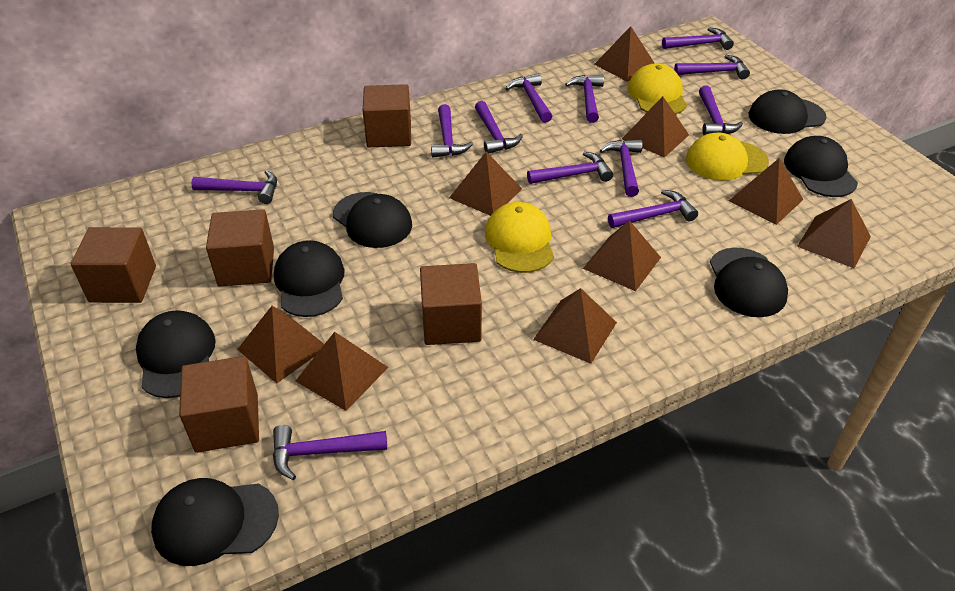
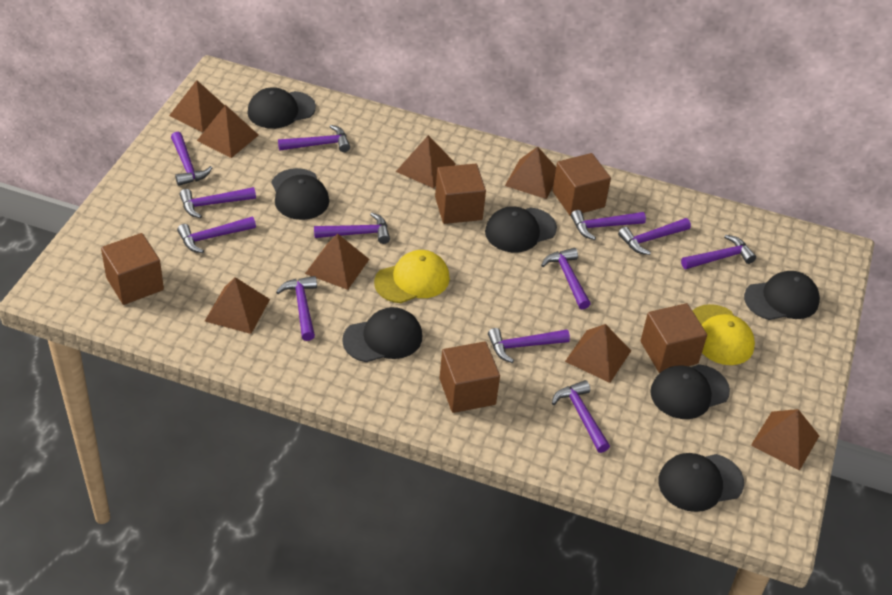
brown pyramid: 9 -> 8
yellow cap: 3 -> 2

